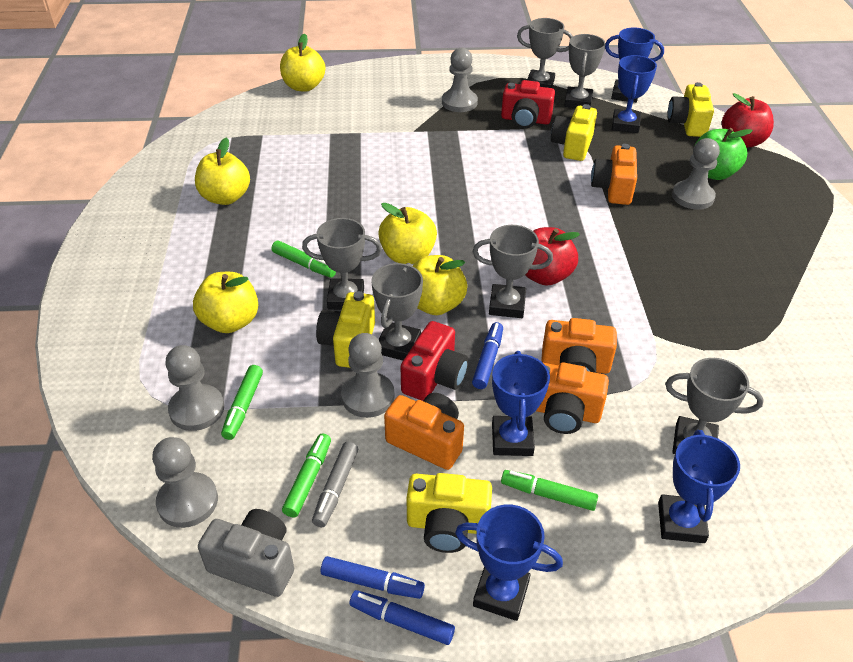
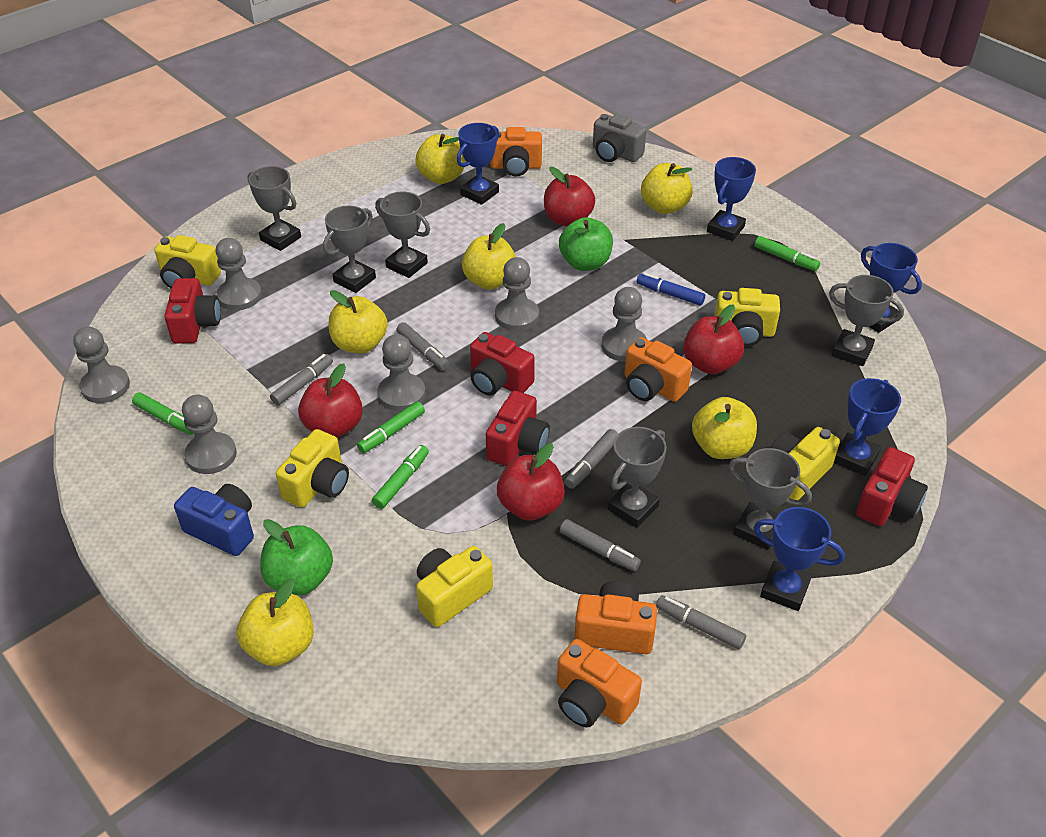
blue camera: 0 -> 1
blue marker: 3 -> 1
green apple: 1 -> 2
grey marker: 1 -> 5
grey pawn: 5 -> 6
red apple: 2 -> 4
red camera: 2 -> 4
yellow apple: 5 -> 6
yellow camera: 4 -> 5

